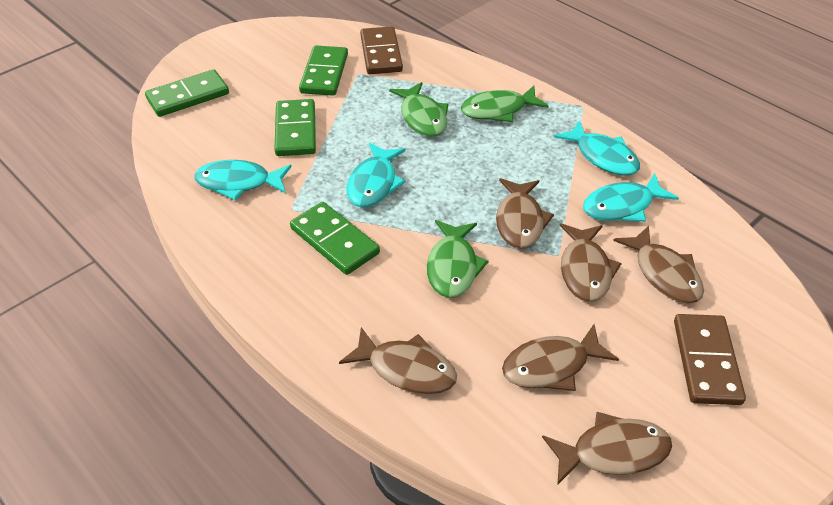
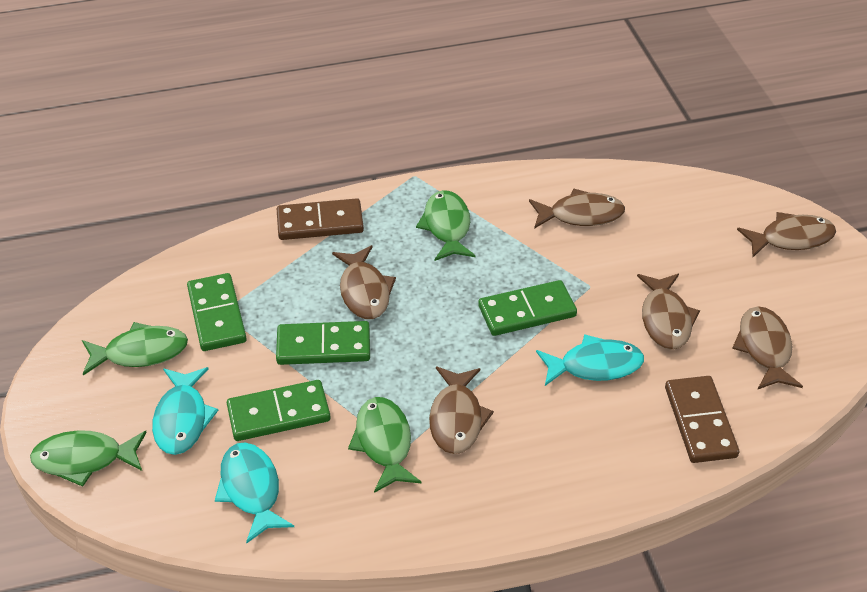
green fish: 3 -> 4
turquoise fish: 4 -> 3

